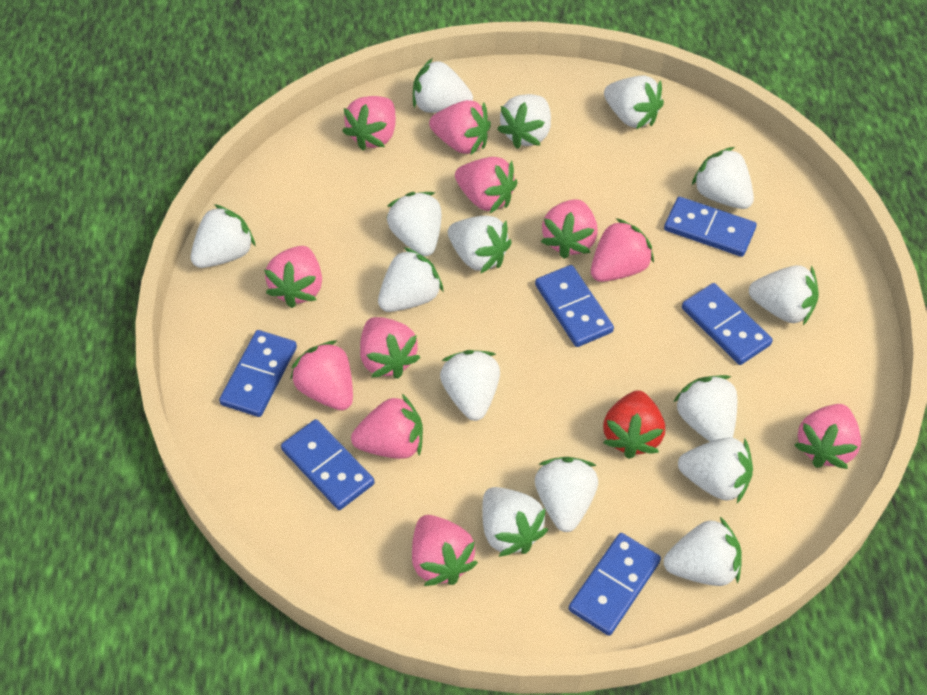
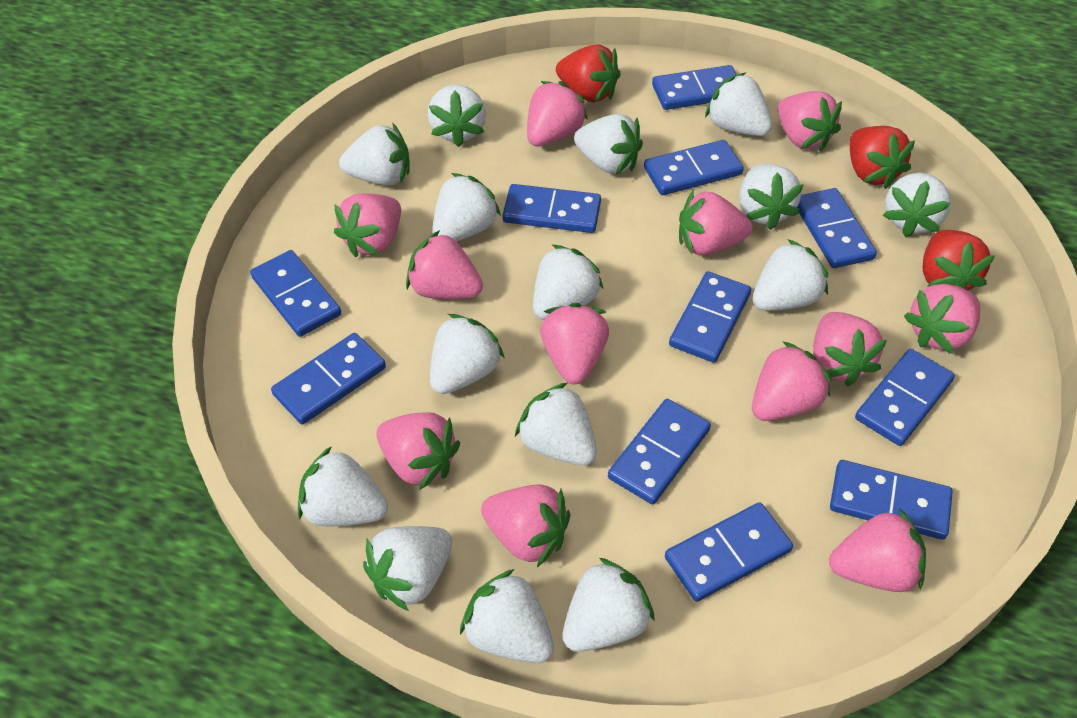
blue domino: 6 -> 11
pink strawberry: 11 -> 12
red strawberry: 1 -> 3

